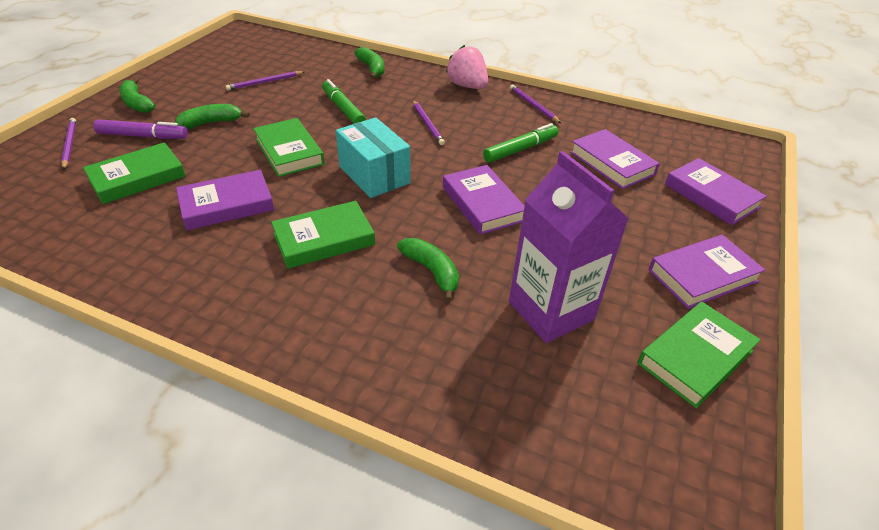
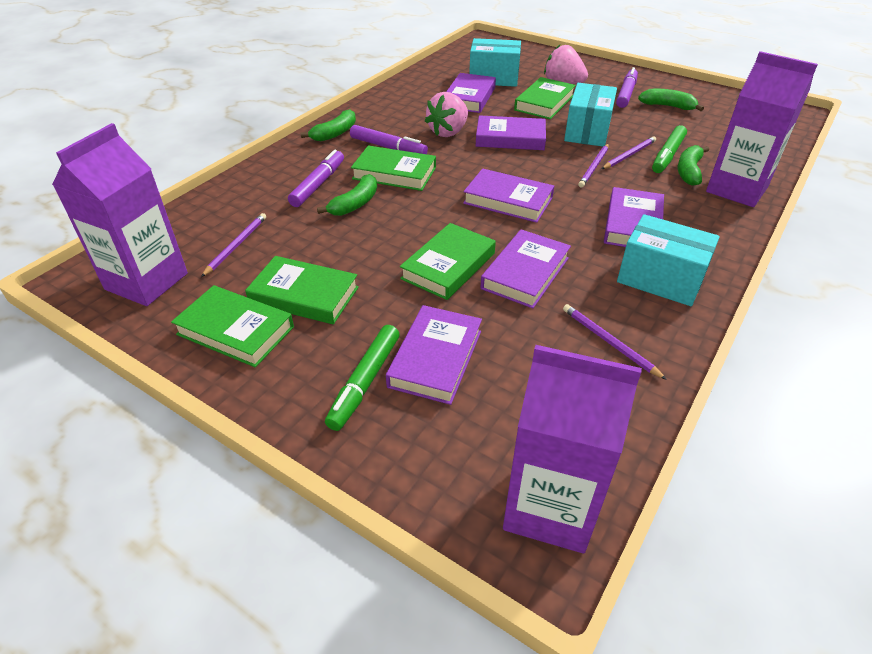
green book: 4 -> 5
pink strawberry: 1 -> 2
purple book: 5 -> 6
purple carton: 1 -> 3
purple marker: 1 -> 3
turquoise box: 1 -> 3

